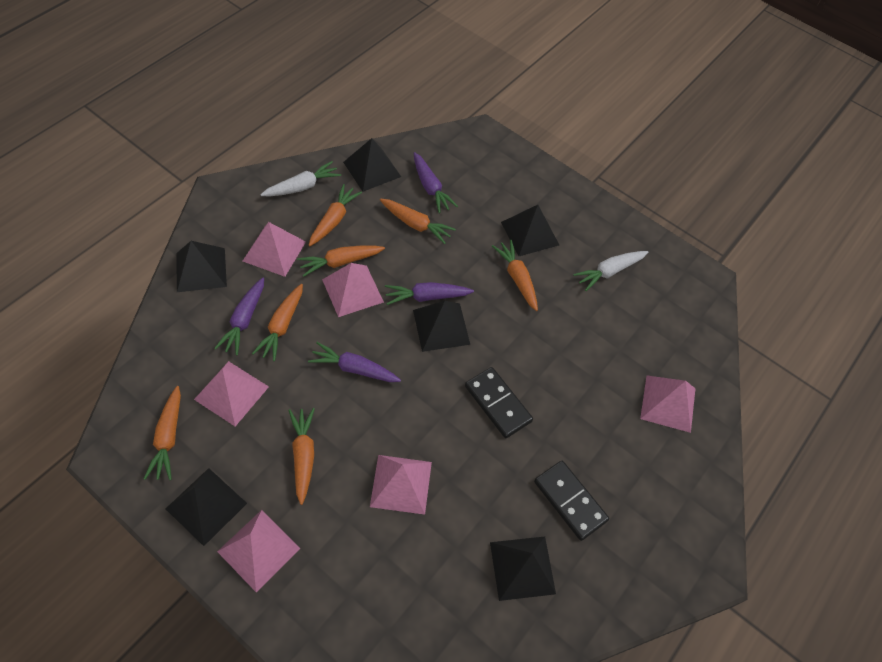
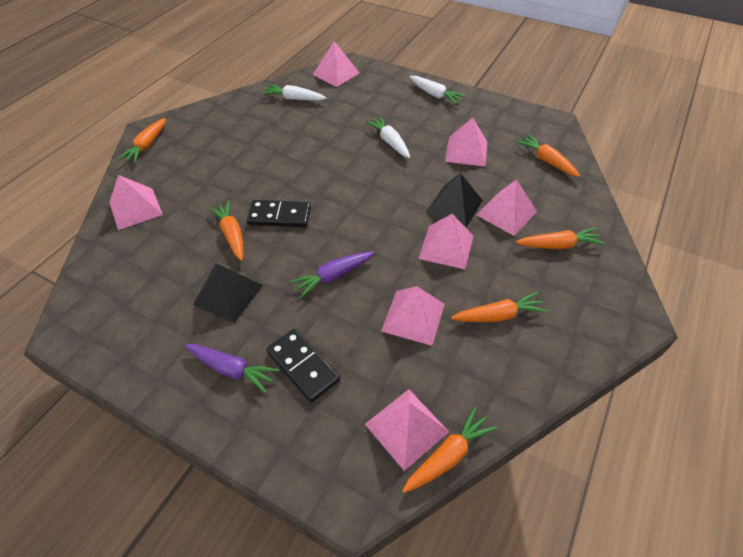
black pyramid: 6 -> 2
orange carrot: 7 -> 6
pink pyramid: 6 -> 7
purple carrot: 4 -> 2
white carrot: 2 -> 3

